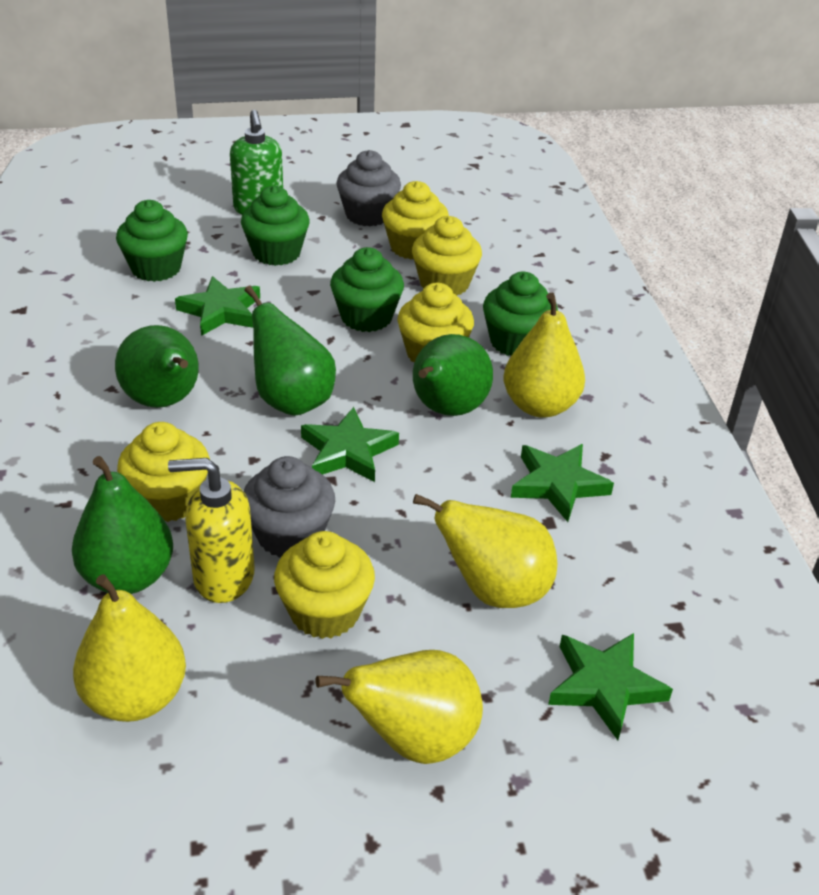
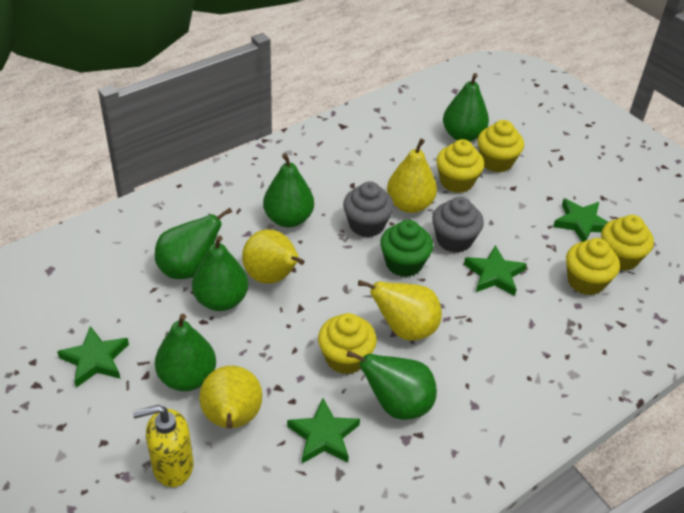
green cupcake: 4 -> 1
green pear: 4 -> 6
green soap dispenser: 1 -> 0

